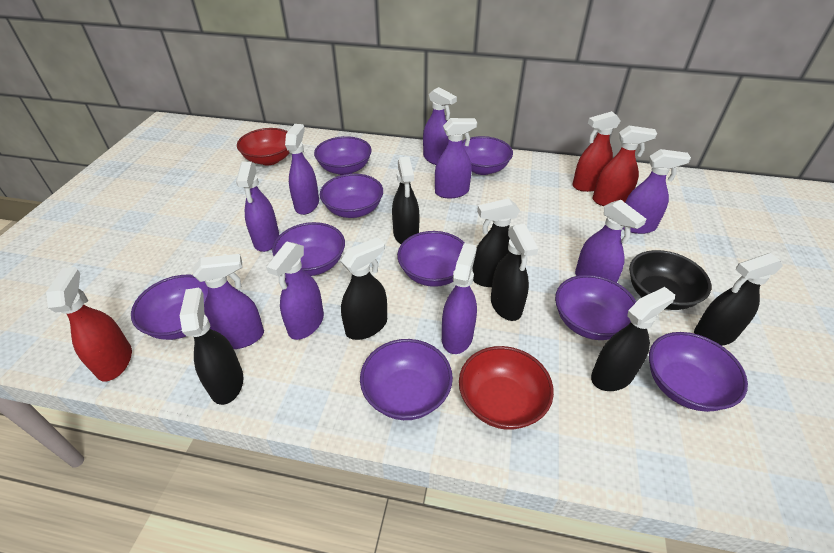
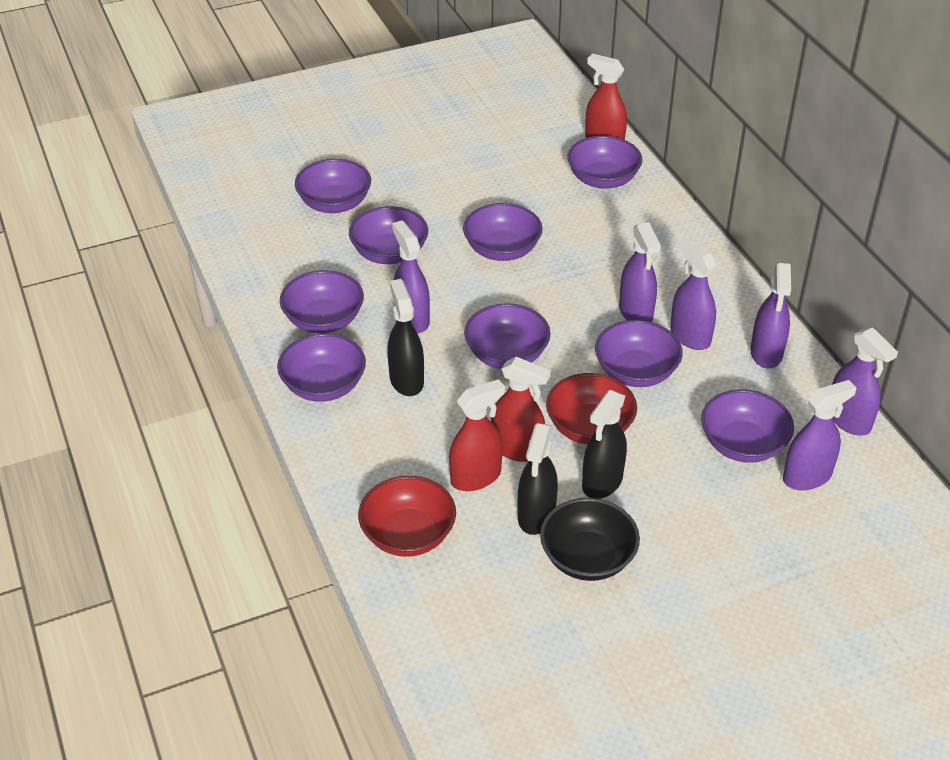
black spray bottle: 7 -> 3
purple spray bottle: 9 -> 6

